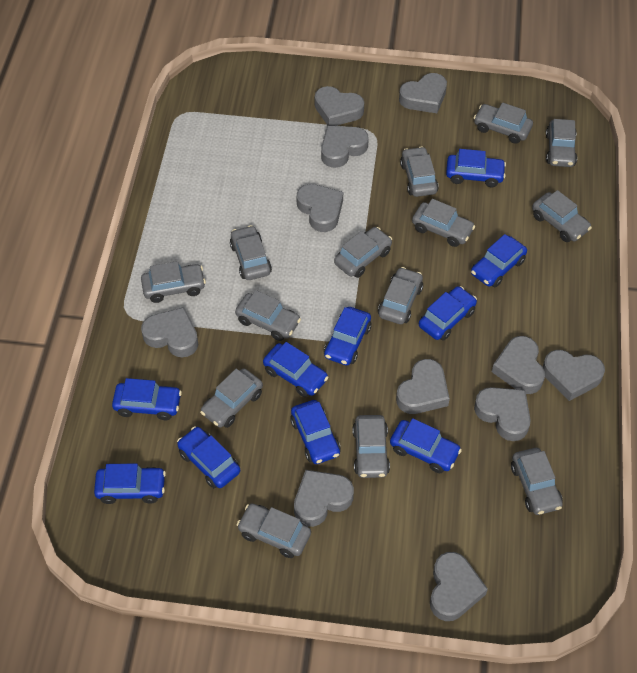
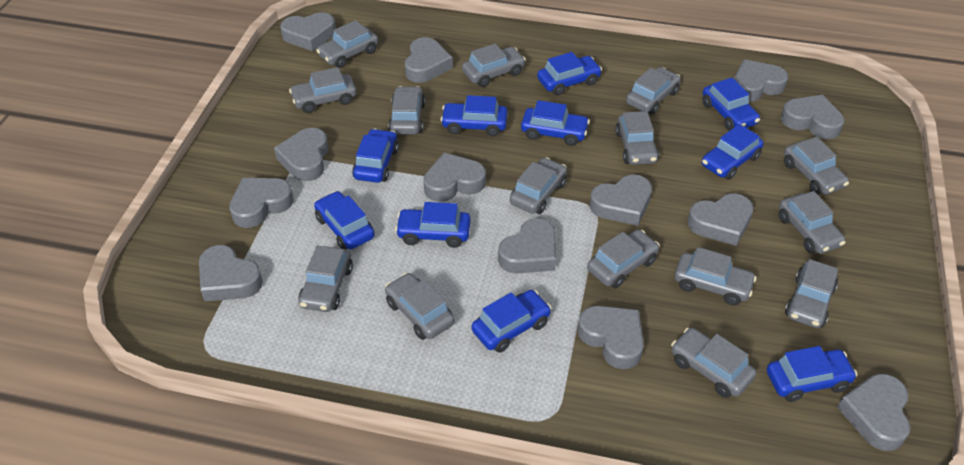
grey car: 14 -> 15
grey heart: 11 -> 13

